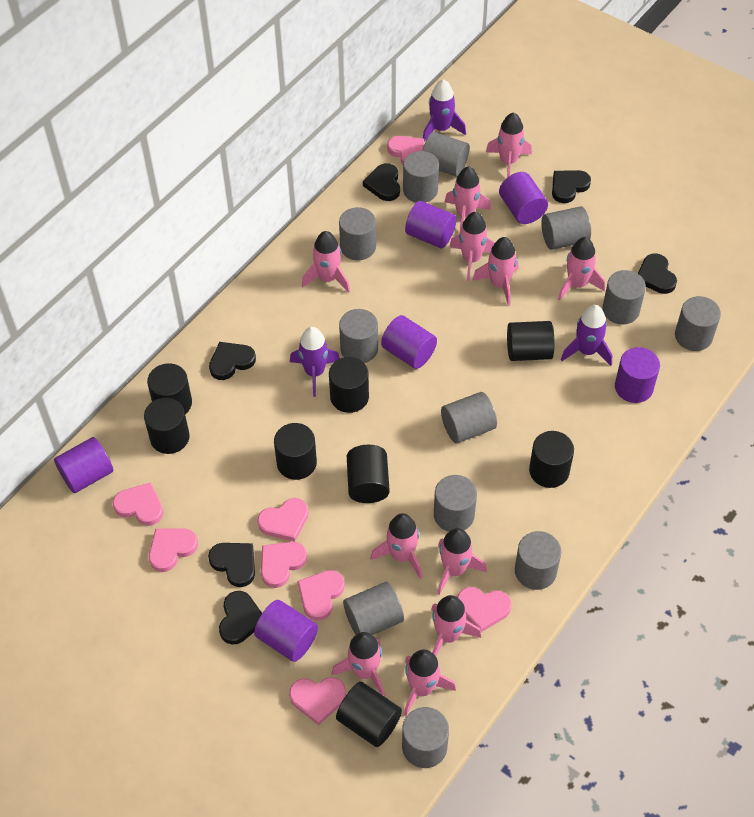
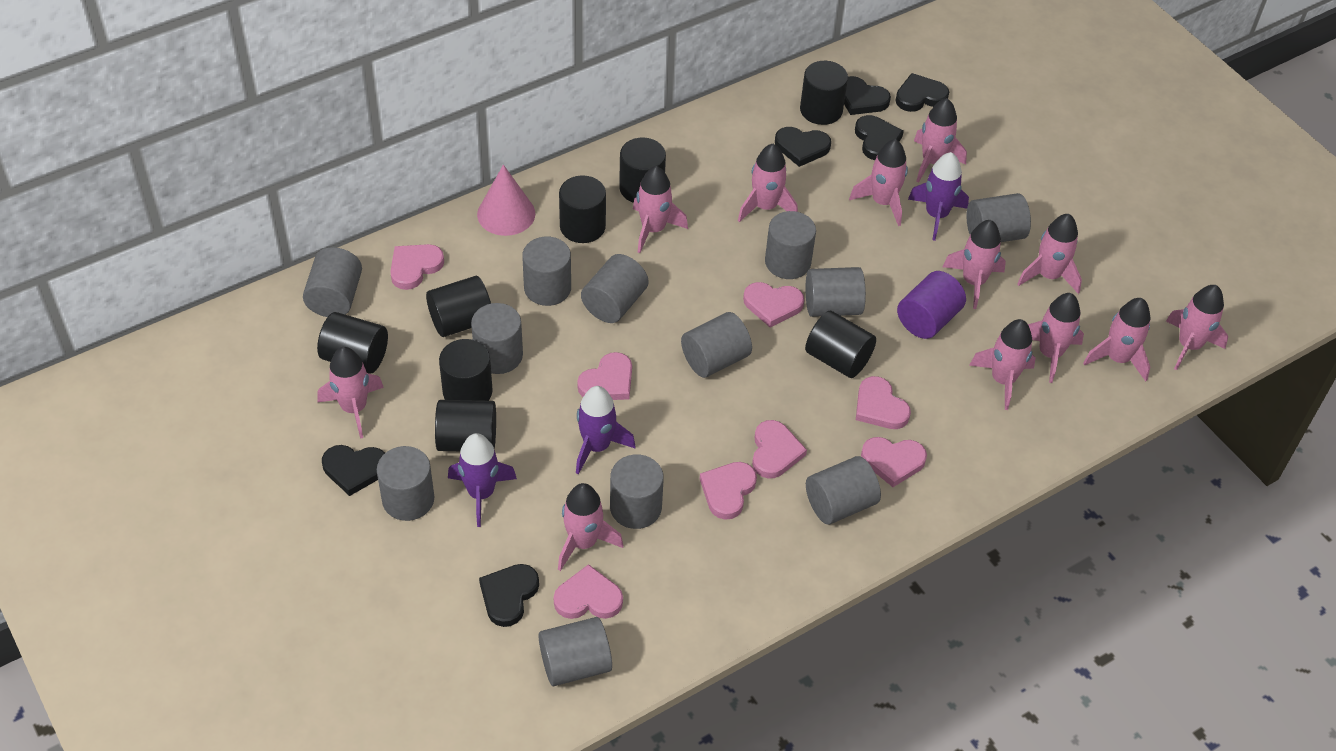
pink cone: 0 -> 1
pink rocket: 11 -> 12
purple cylinder: 6 -> 1

